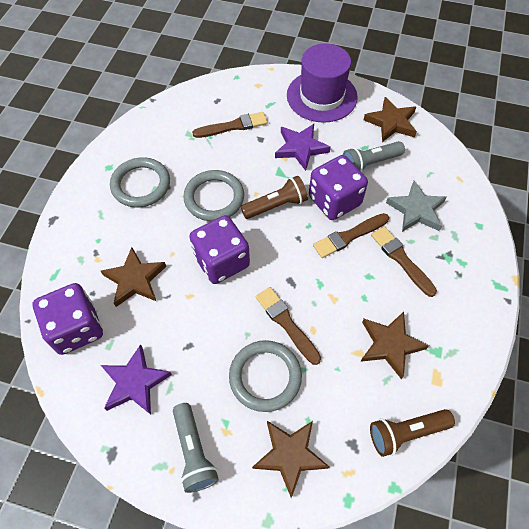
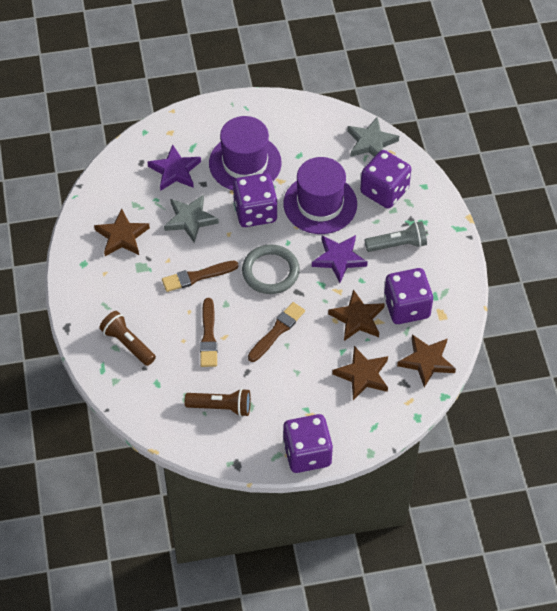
brown brush: 4 -> 3
grey flashlight: 2 -> 1
grey ring: 3 -> 1
grey star: 1 -> 2
purple dice: 3 -> 4
purple hat: 1 -> 2

